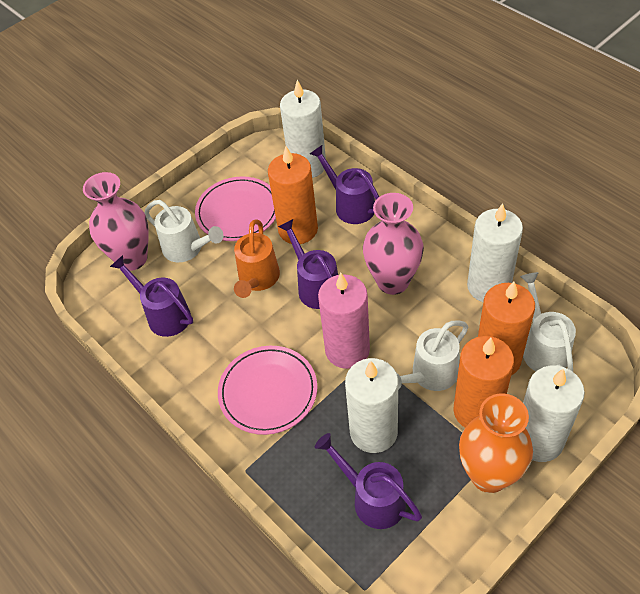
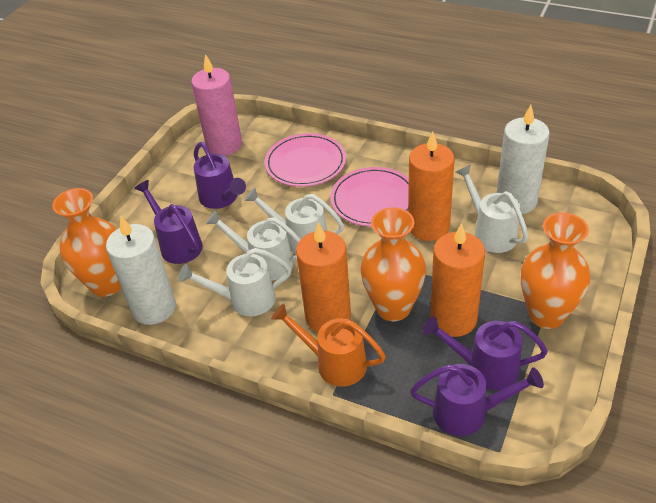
orange vase: 1 -> 3
pink vase: 2 -> 0
white candle: 4 -> 2
white watering can: 3 -> 4

